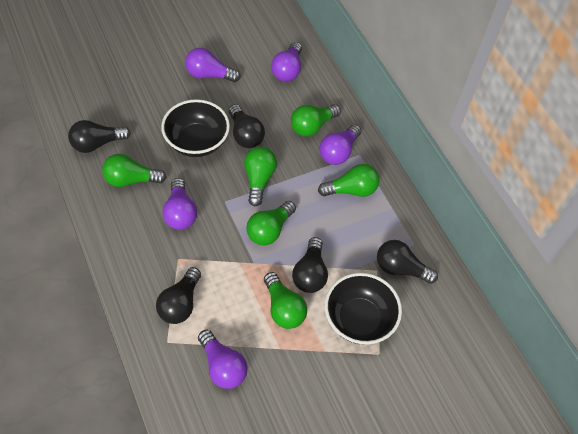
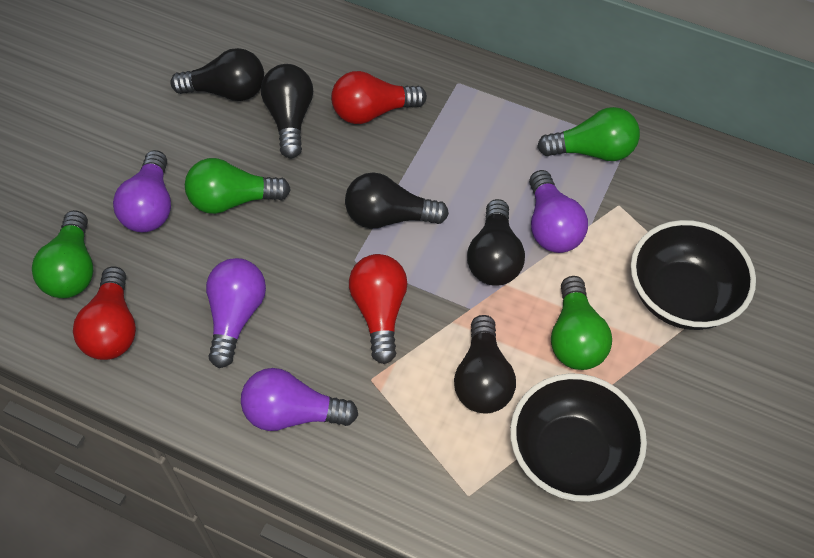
green light bulb: 6 -> 4
purple light bulb: 5 -> 4
red light bulb: 0 -> 3

